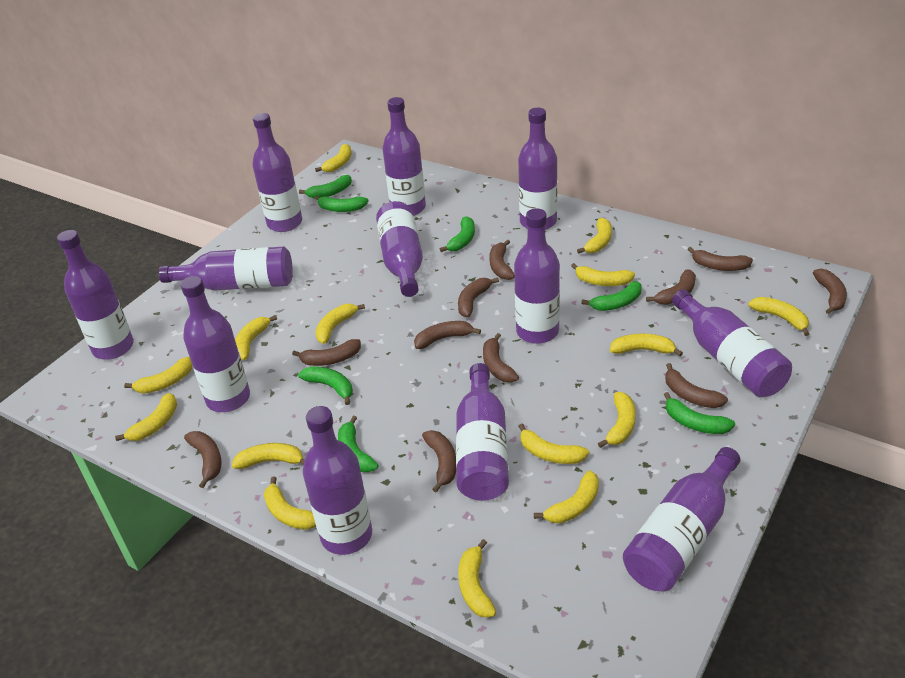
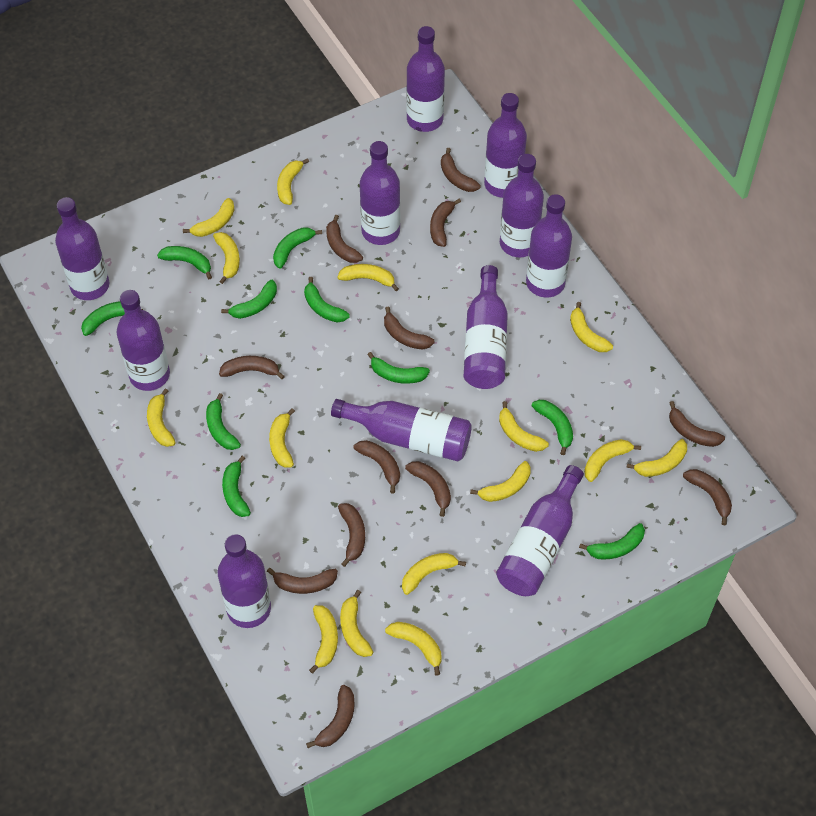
brown banana: 11 -> 12
green banana: 7 -> 10
purple bottle: 12 -> 11

